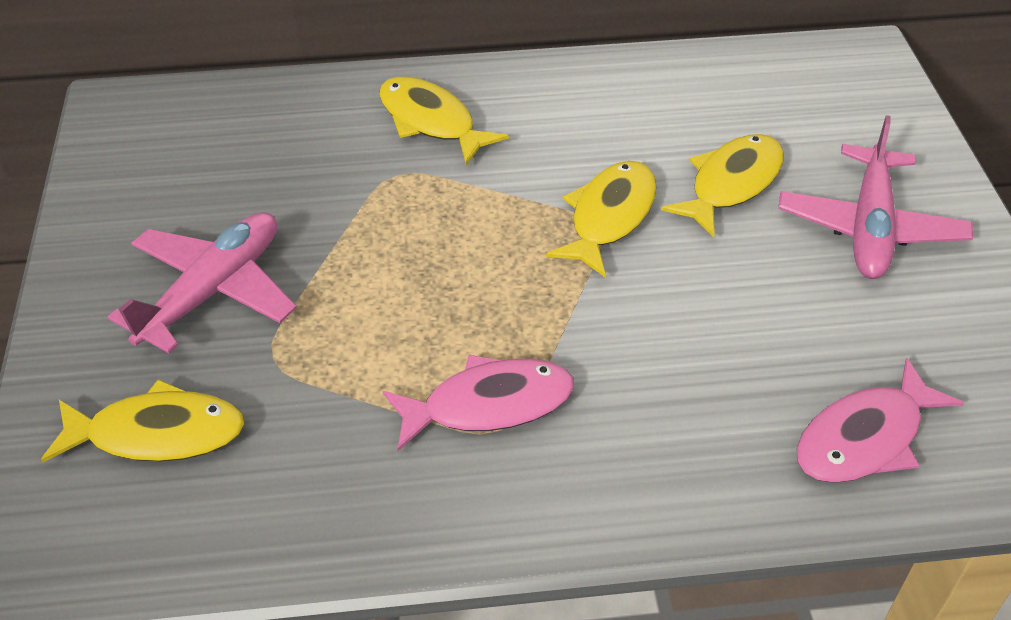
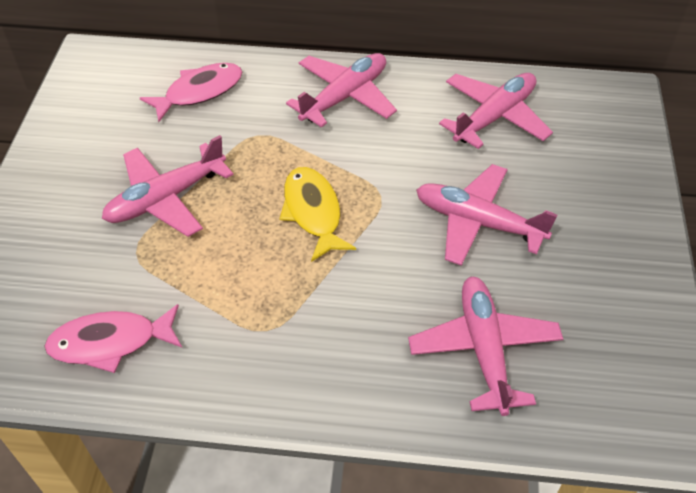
pink plane: 2 -> 5
yellow fish: 4 -> 1

